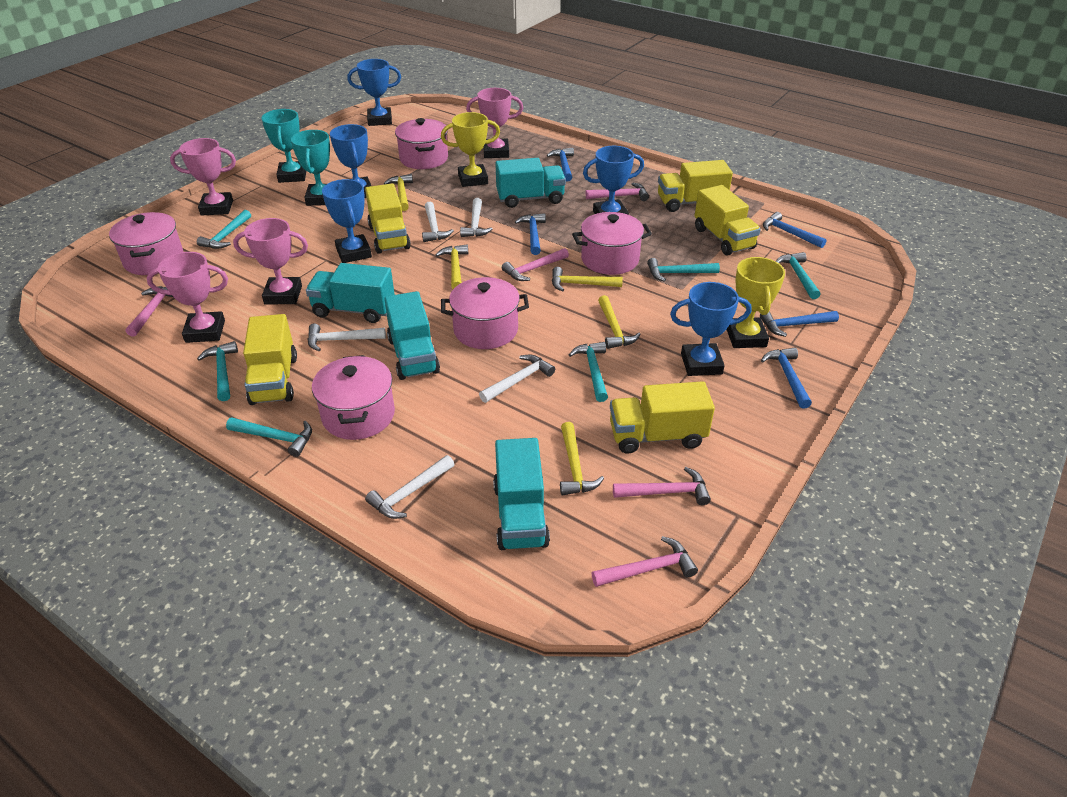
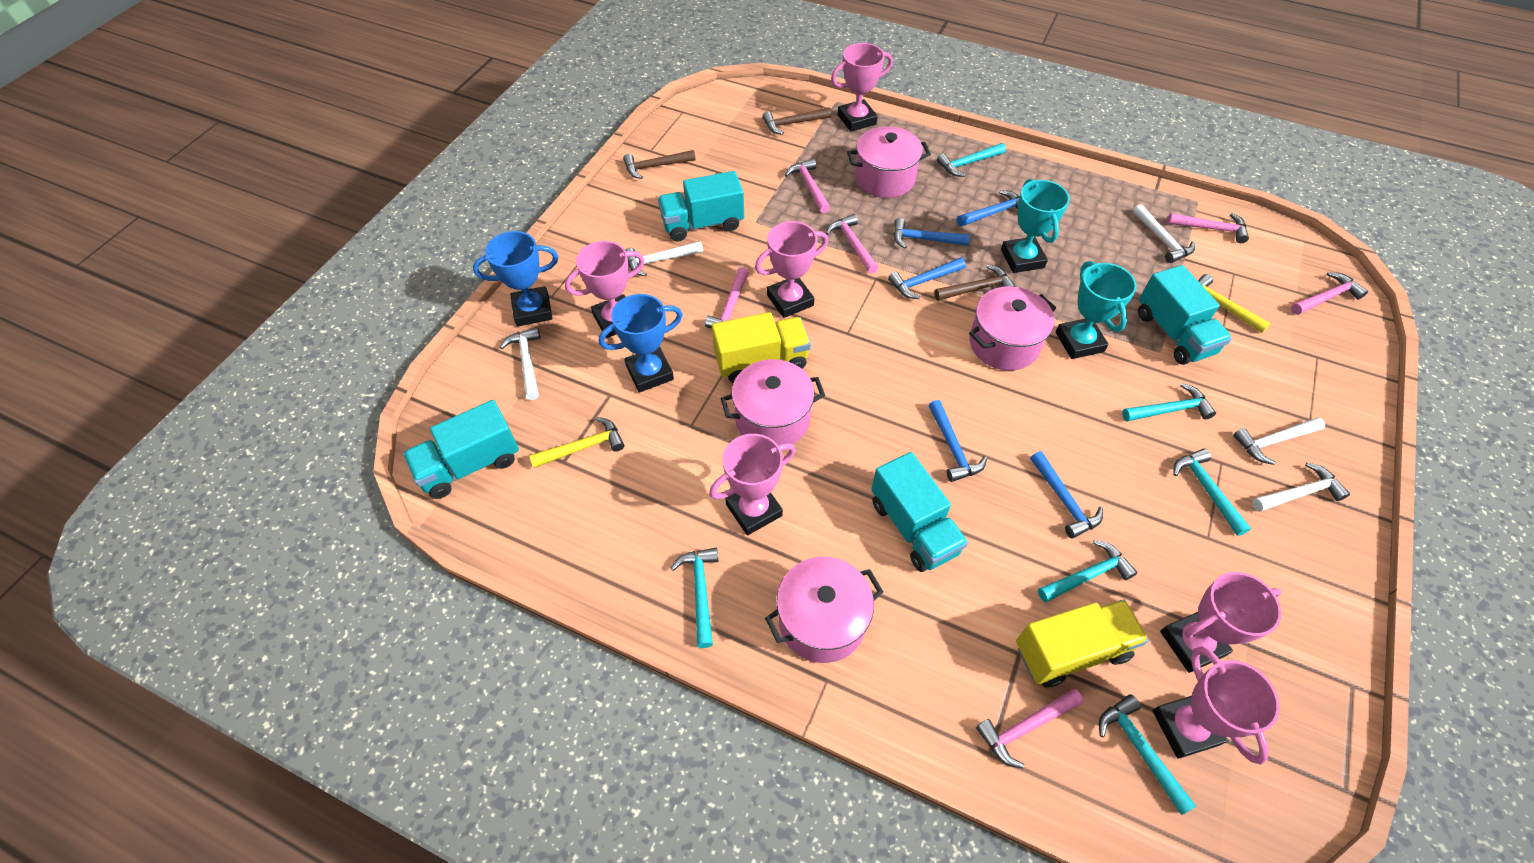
blue trophy: 5 -> 2
brown hammer: 0 -> 3
pink hammer: 5 -> 6
pink pot: 5 -> 4
pink trophy: 4 -> 6
yellow hammer: 5 -> 2
yellow trophy: 2 -> 0
yellow truck: 5 -> 2

